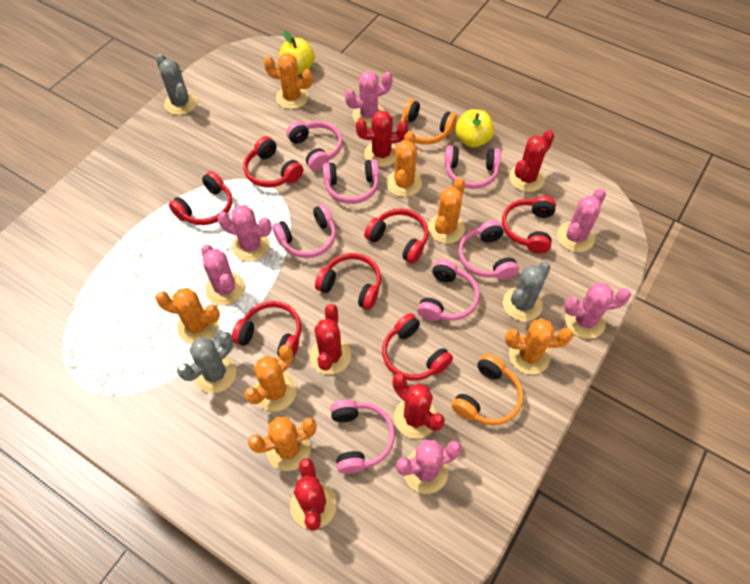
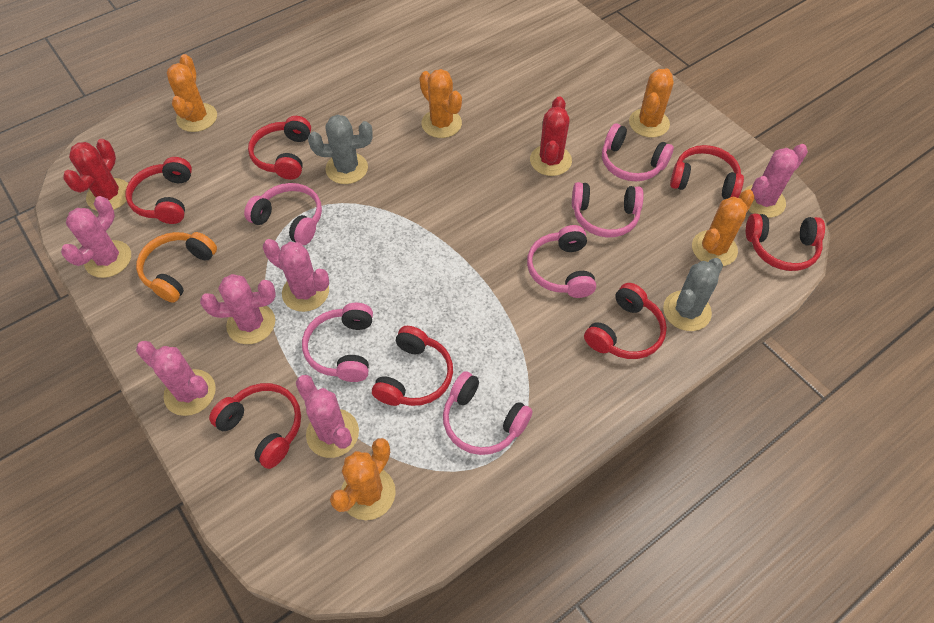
grey cactus: 3 -> 2
orange cactus: 7 -> 5
orange headphones: 2 -> 1
pink headphones: 7 -> 6
red cactus: 5 -> 2
yellow apple: 2 -> 0

